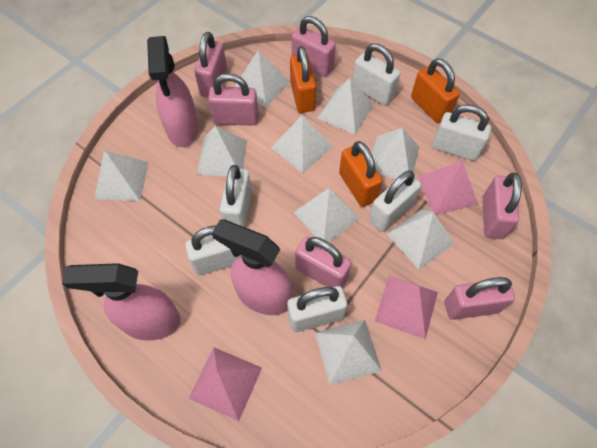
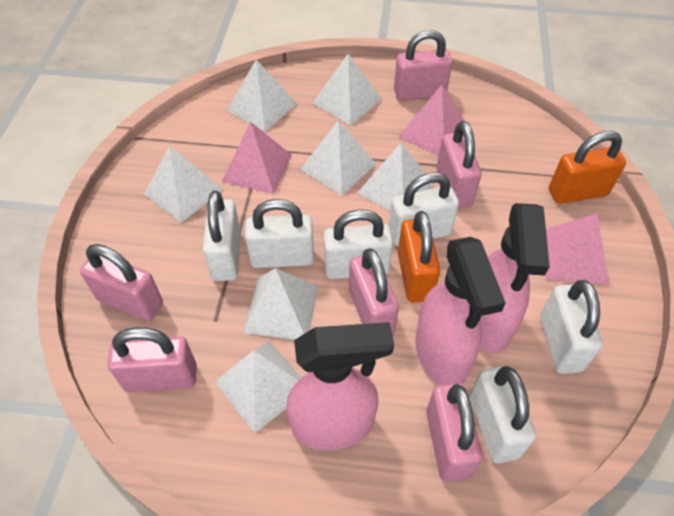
orange padlock: 3 -> 2
white pyramid: 9 -> 7

